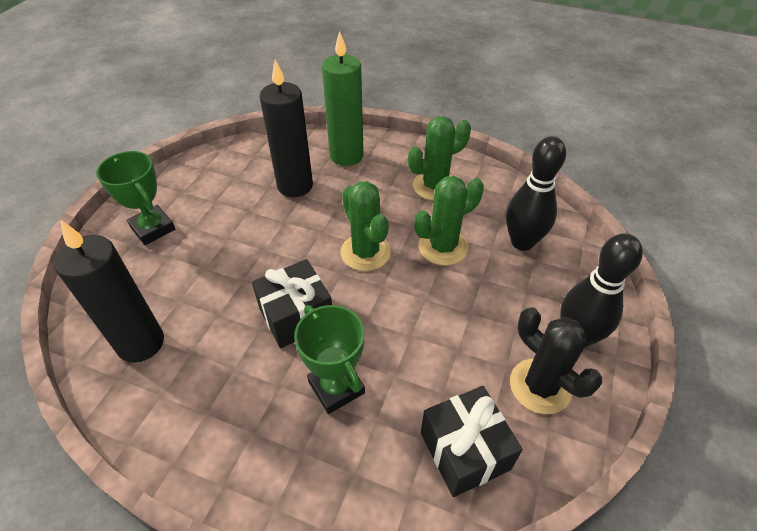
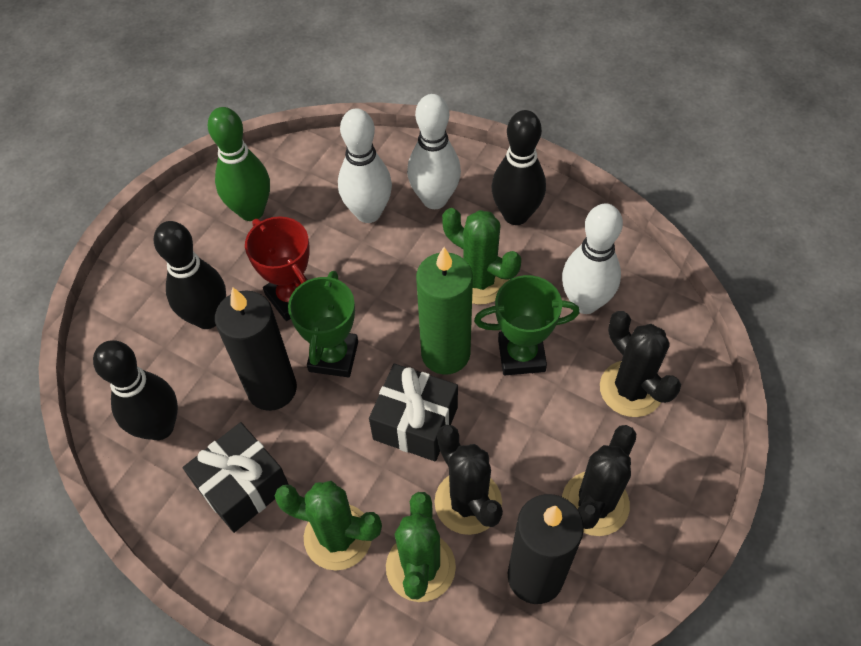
black bowling pin: 2 -> 3
black cactus: 1 -> 3
green bowling pin: 0 -> 1
red trophy: 0 -> 1
white bowling pin: 0 -> 3

